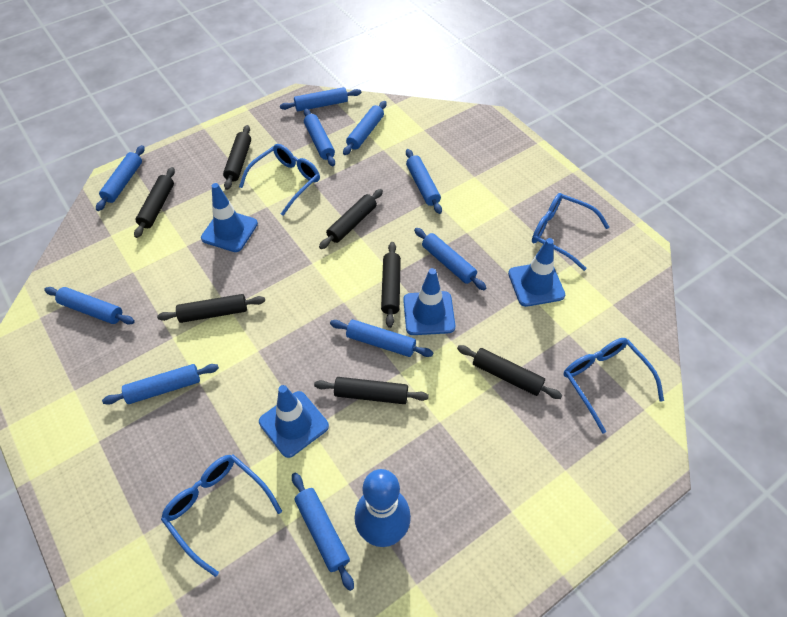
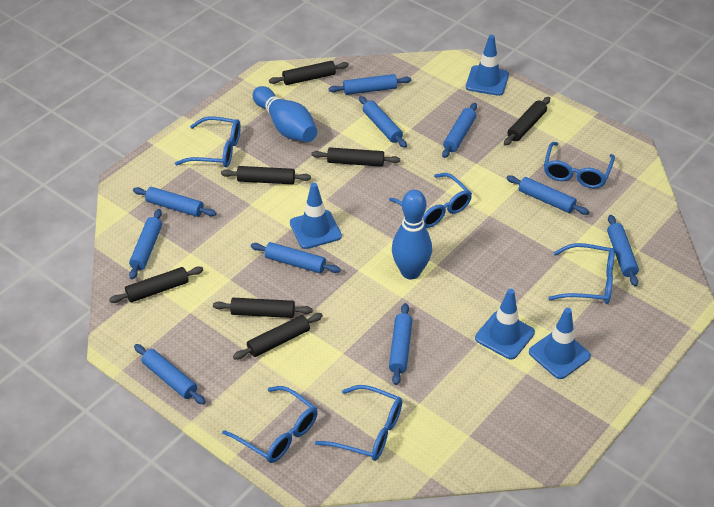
blue bowling pin: 1 -> 2
blue glasses: 4 -> 6

